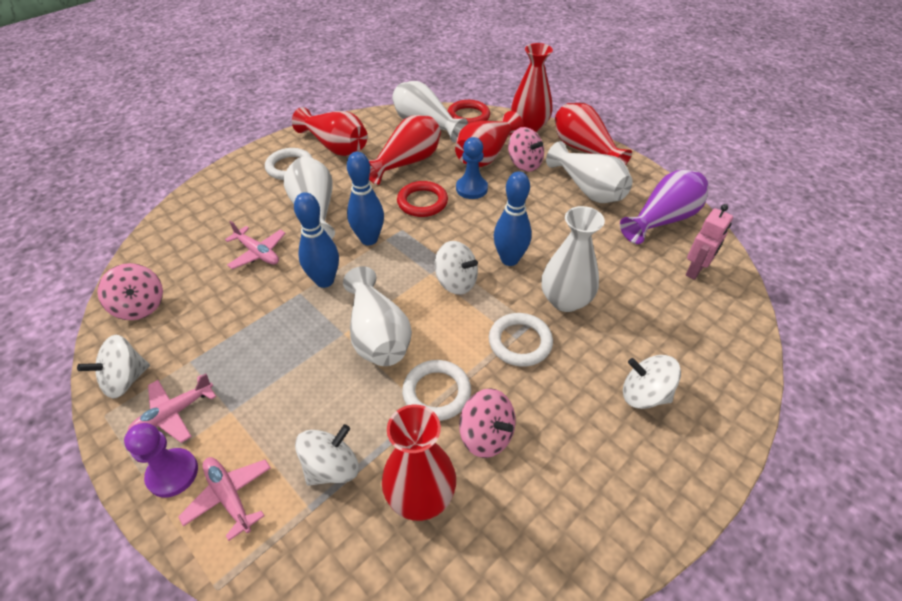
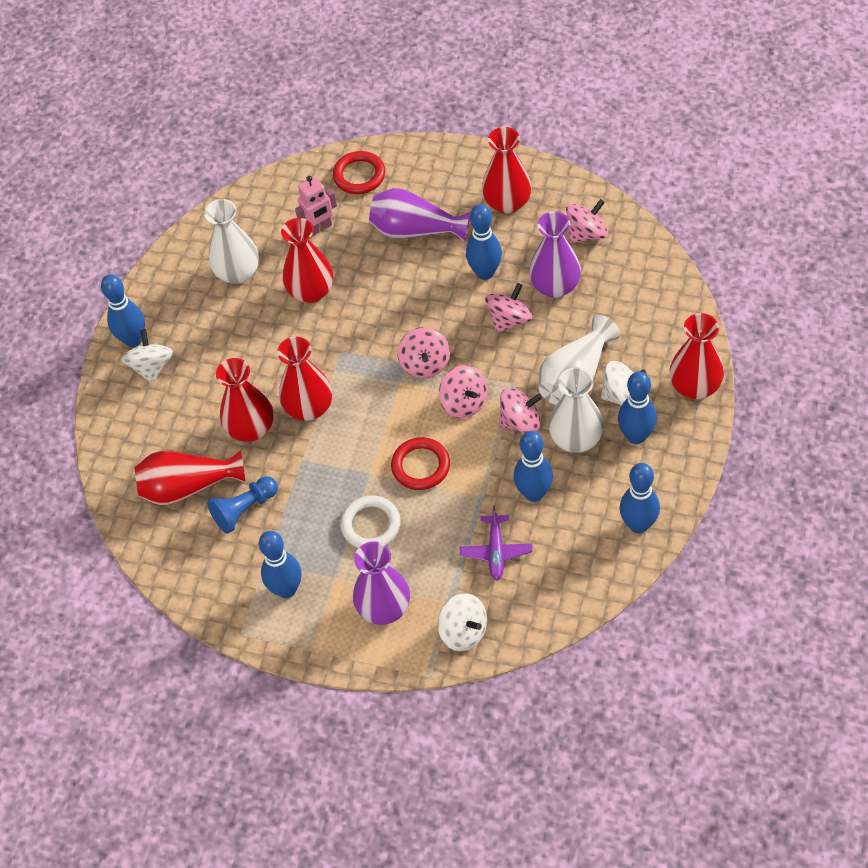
blue bowling pin: 3 -> 6
pink plane: 3 -> 0
pink spinning top: 3 -> 5
purple pawn: 1 -> 0
purple plane: 0 -> 1
purple vase: 1 -> 3
white ring: 3 -> 1
white spinning top: 4 -> 3
white vase: 5 -> 3

